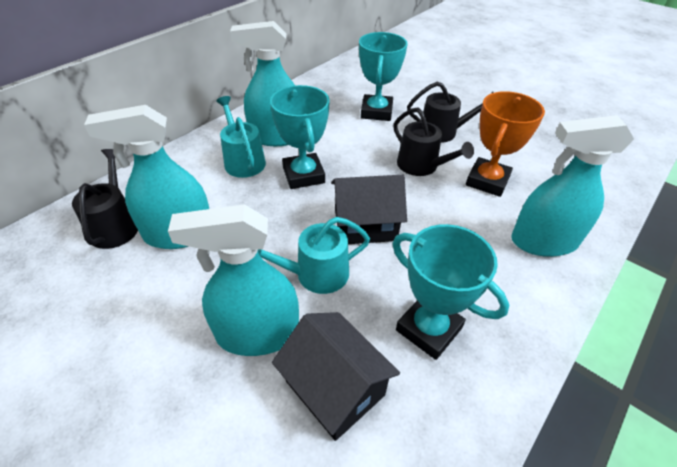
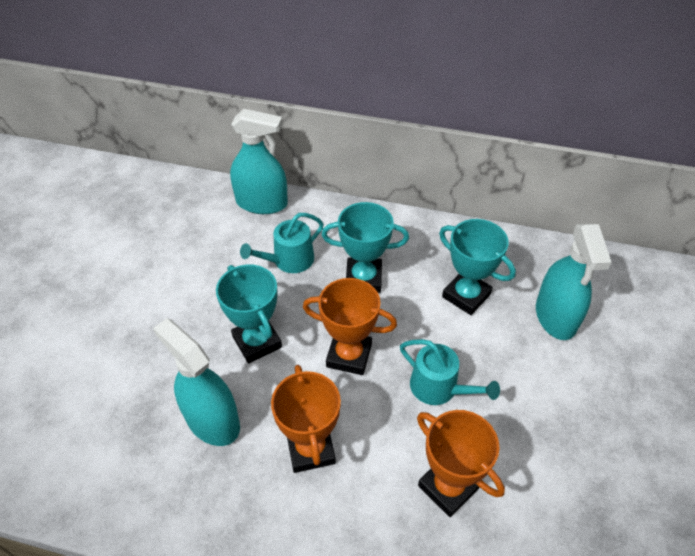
black house: 2 -> 0
black watering can: 3 -> 0
orange trophy: 1 -> 3
turquoise spray bottle: 4 -> 3

